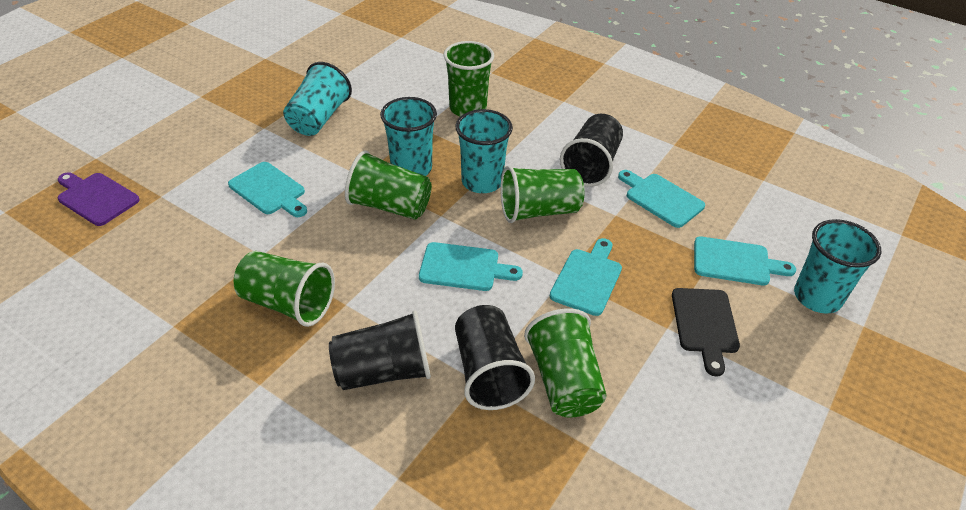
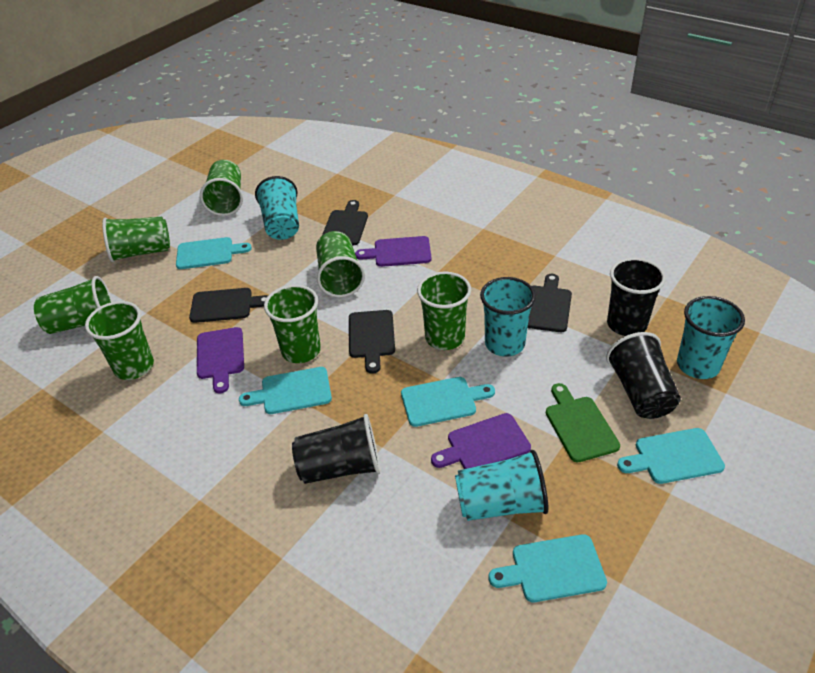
black cutting board: 1 -> 4
green cup: 5 -> 7
green cutting board: 0 -> 1
purple cutting board: 1 -> 3

